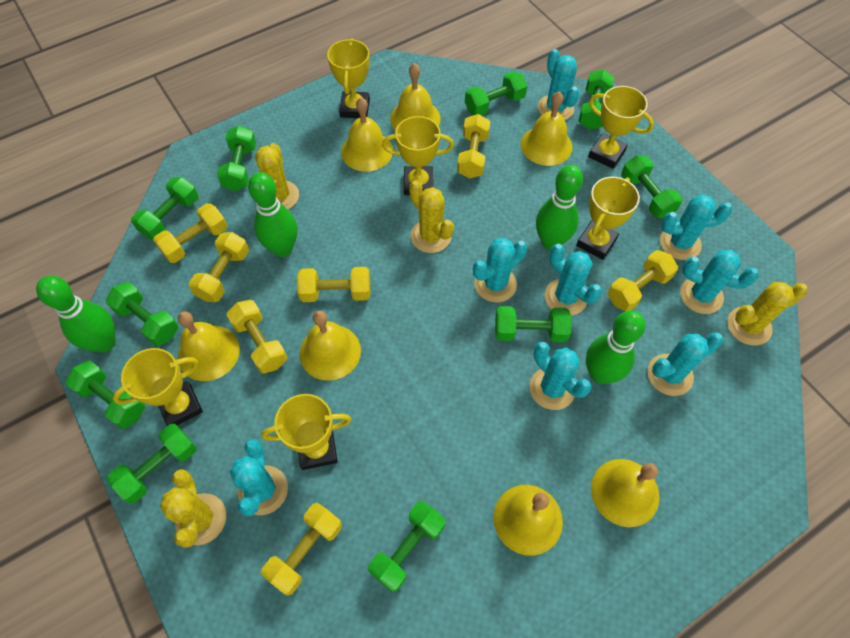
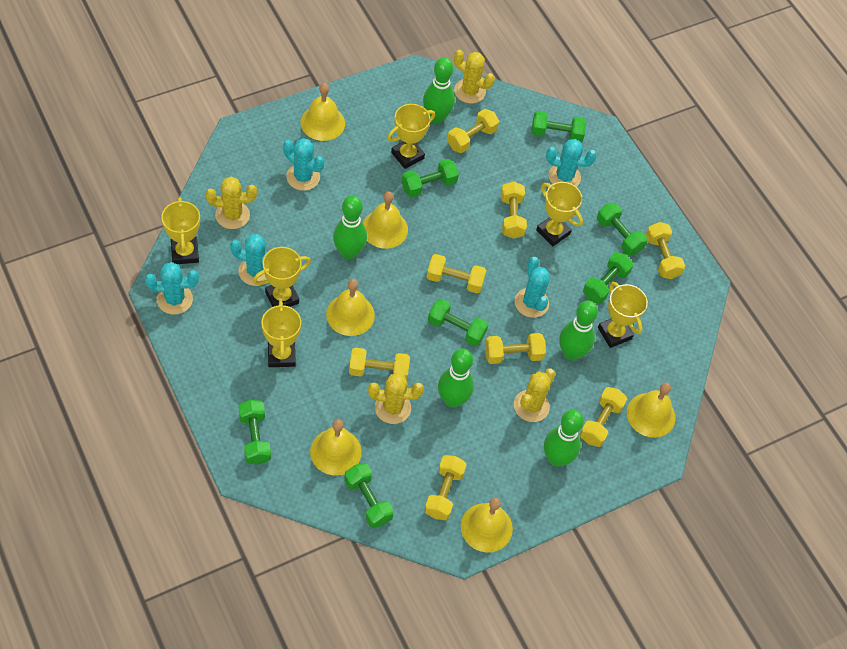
green bowling pin: 4 -> 5
green dumbbell: 10 -> 7
turquoise cactus: 8 -> 5
yellow bell: 7 -> 6
yellow dumbbell: 7 -> 8

